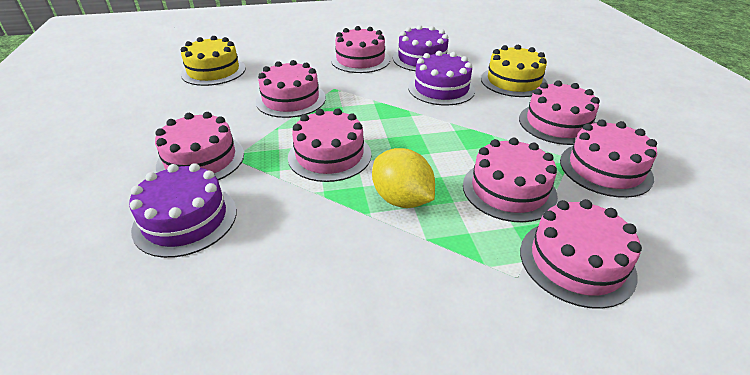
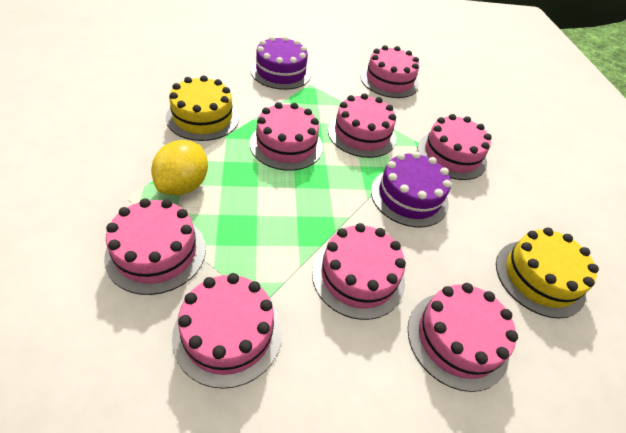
purple cake: 3 -> 2

